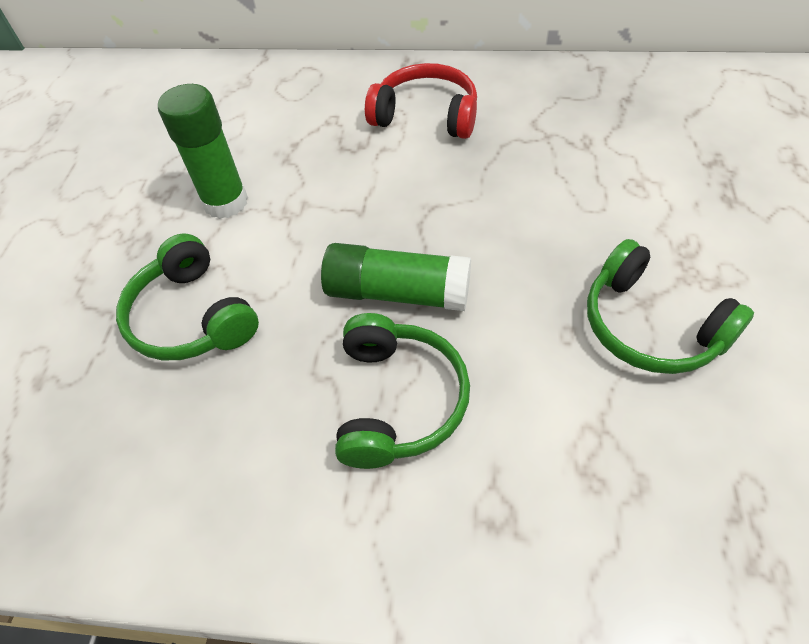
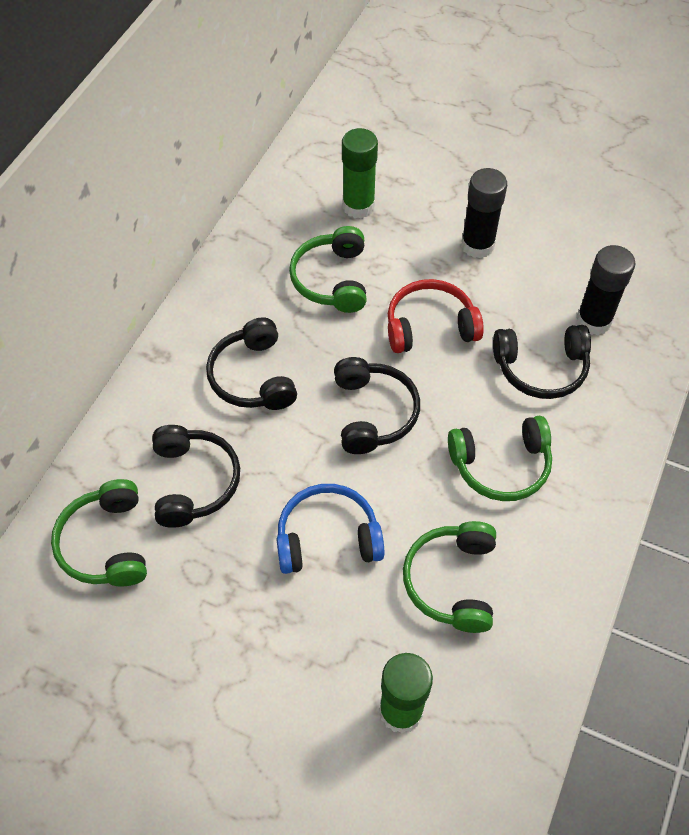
black glue stick: 0 -> 2
black headphones: 0 -> 4
blue headphones: 0 -> 1
green headphones: 3 -> 4

